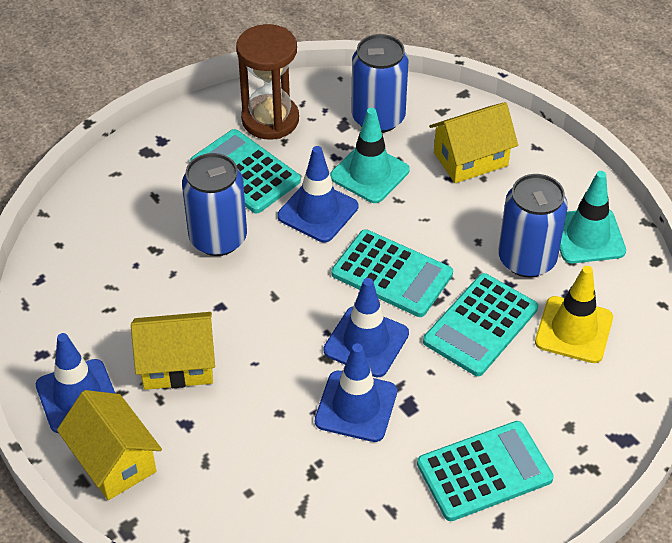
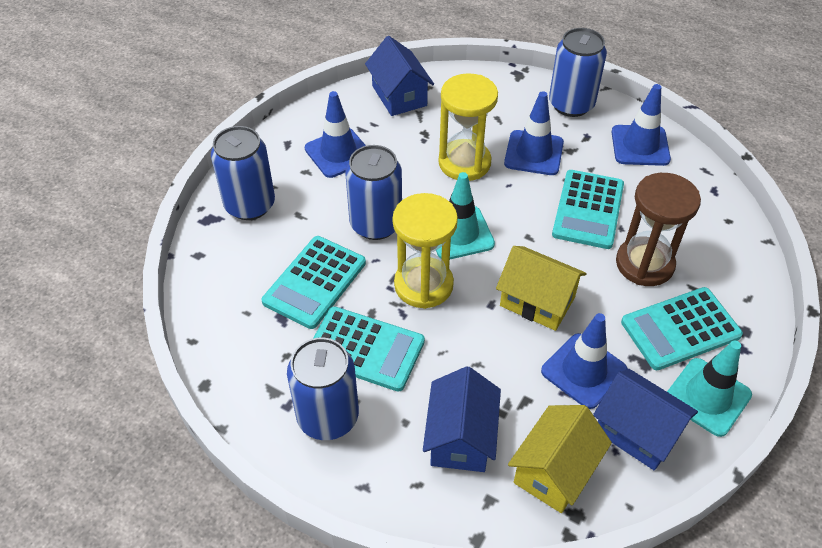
blue can: 3 -> 4
blue house: 0 -> 3
yellow hourglass: 0 -> 2
yellow house: 3 -> 2
yellow traffic cone: 1 -> 0

